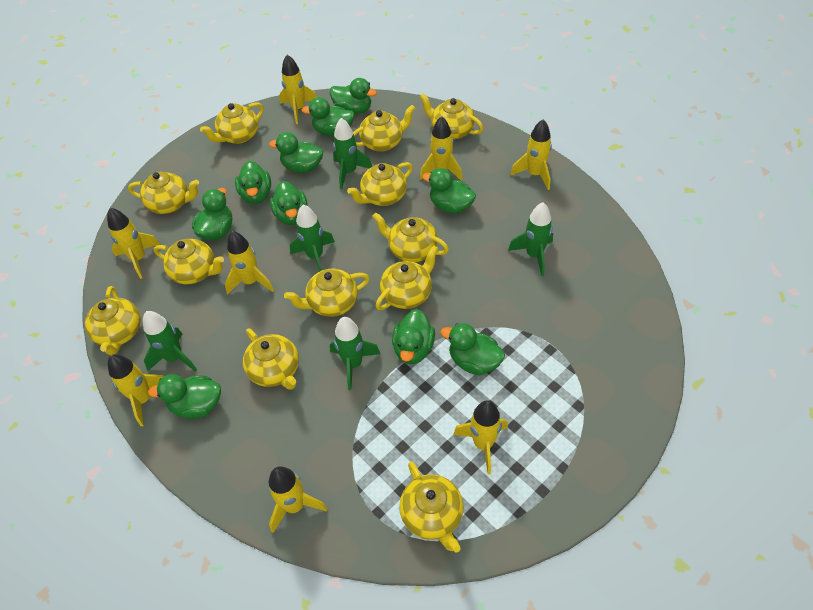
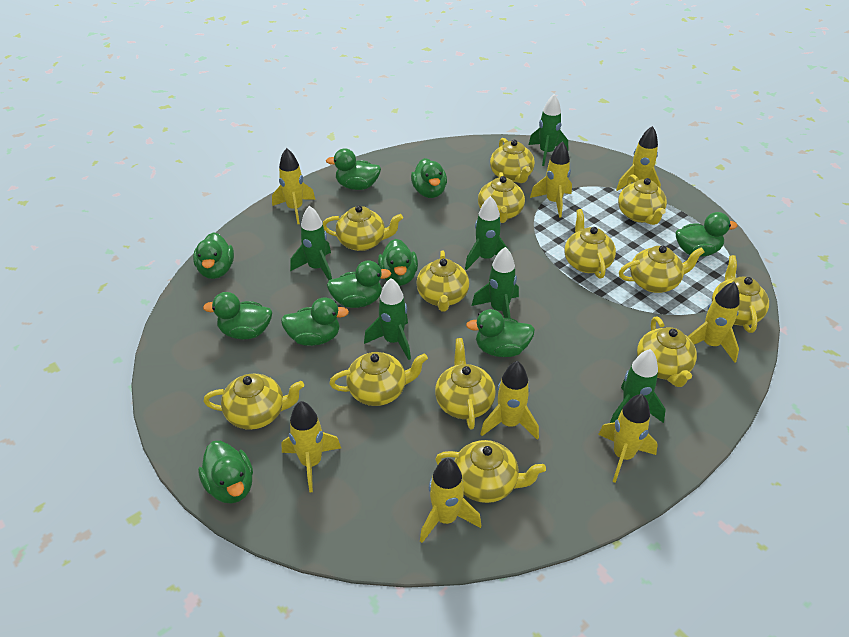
green rocket: 5 -> 6
yellow teapot: 12 -> 13

